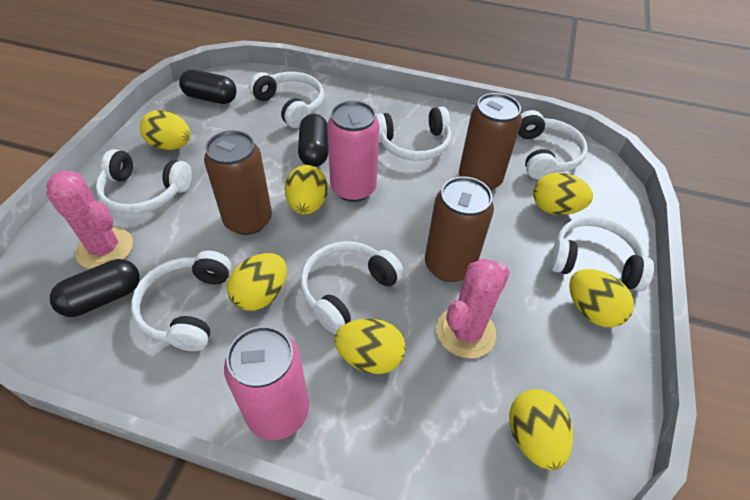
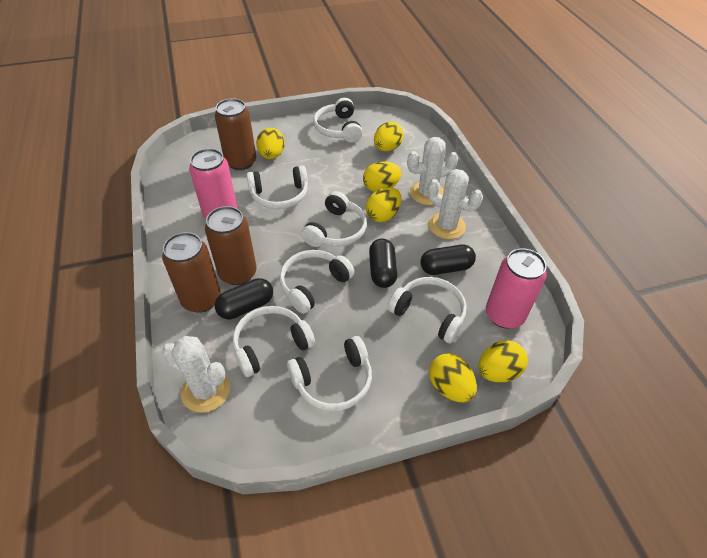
pink cactus: 2 -> 0
white cactus: 0 -> 3
yellow egg: 7 -> 6

